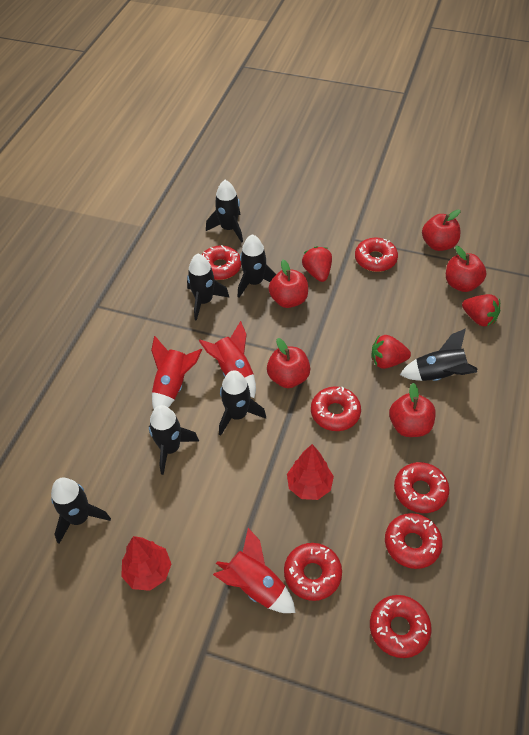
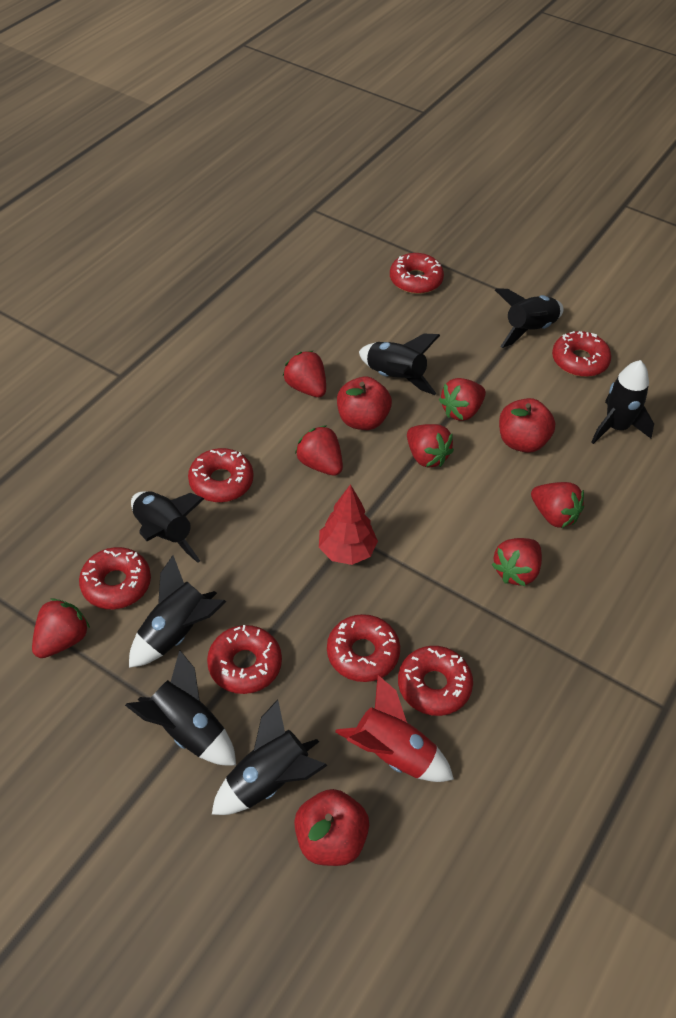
red apple: 5 -> 3
red rocket: 3 -> 1
red strawberry: 3 -> 7
red tree: 2 -> 1

